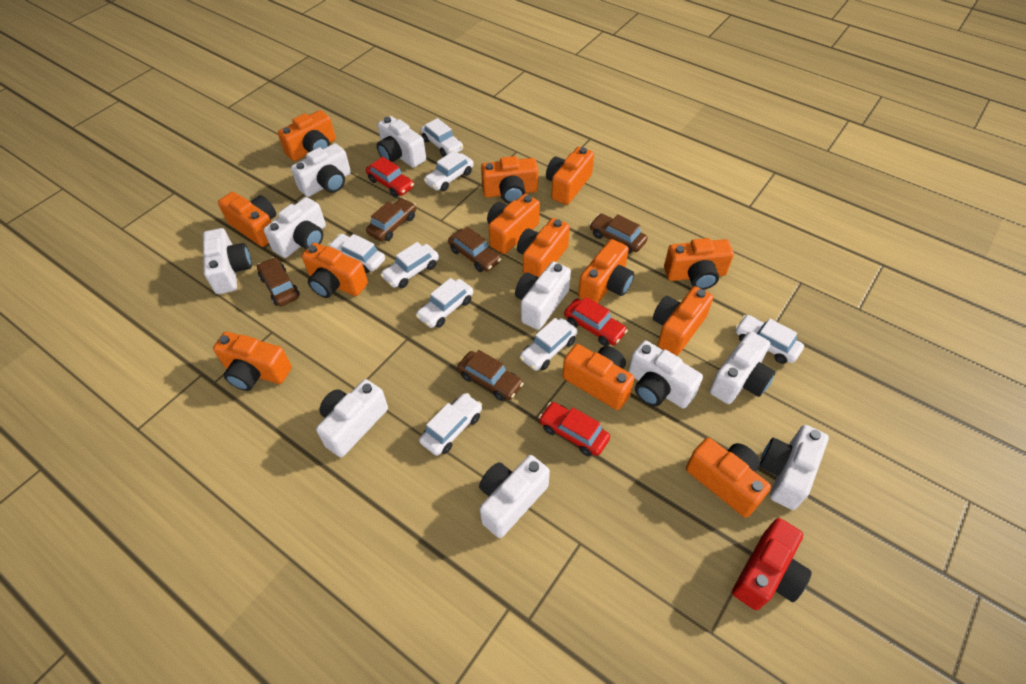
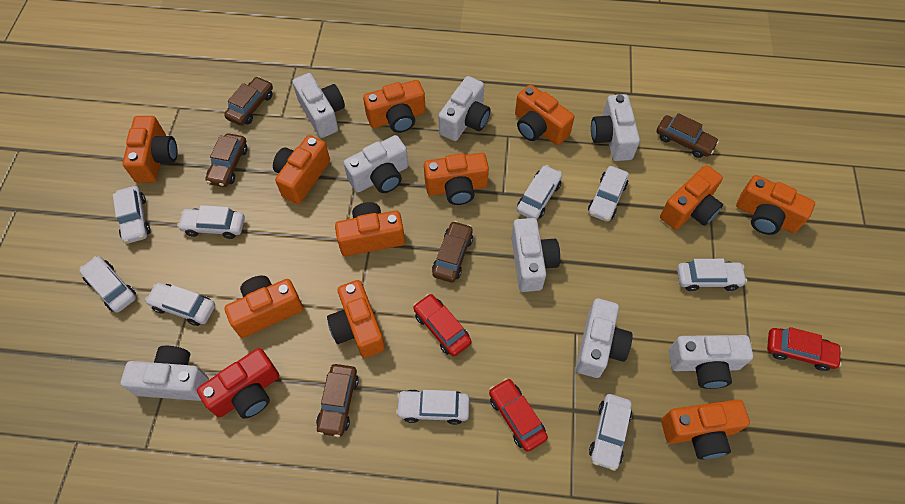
orange camera: 13 -> 11
white camera: 10 -> 8
white car: 8 -> 9

